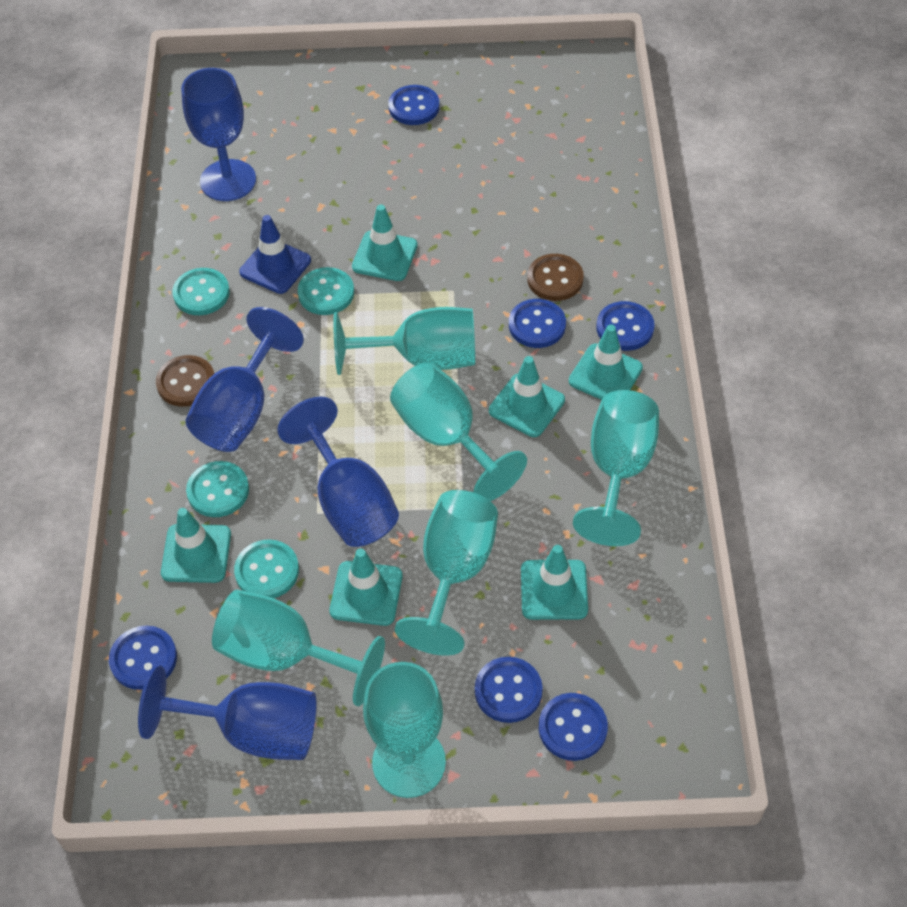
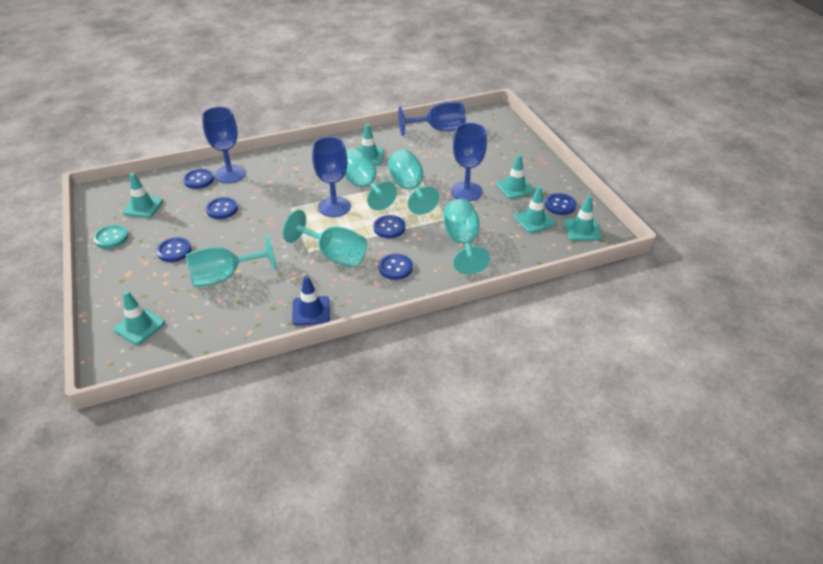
brown button: 2 -> 0
turquoise button: 4 -> 1
turquoise goblet: 6 -> 5

